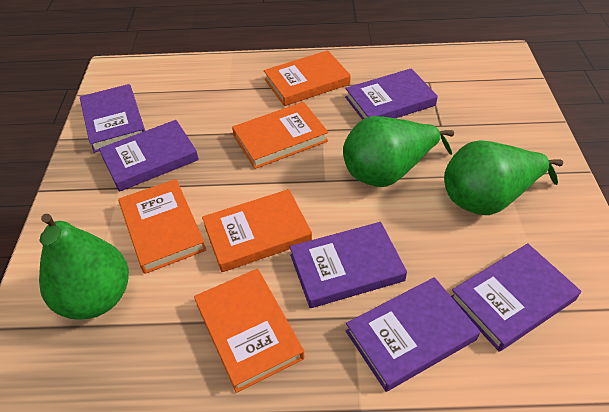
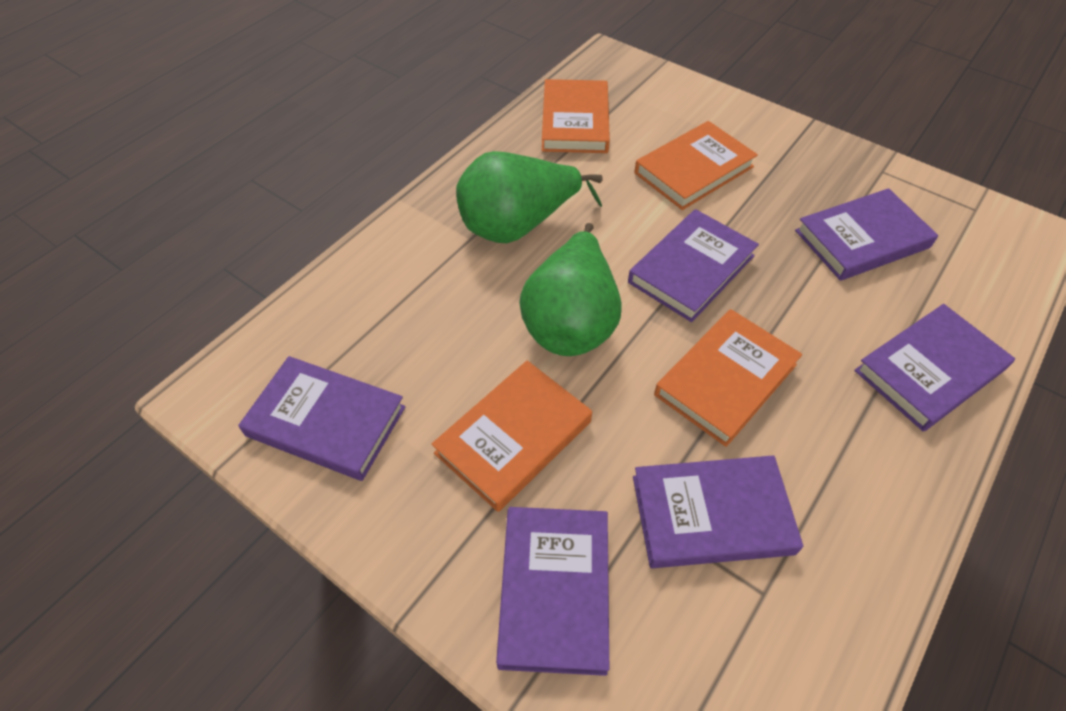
green pear: 3 -> 2
orange book: 5 -> 4

